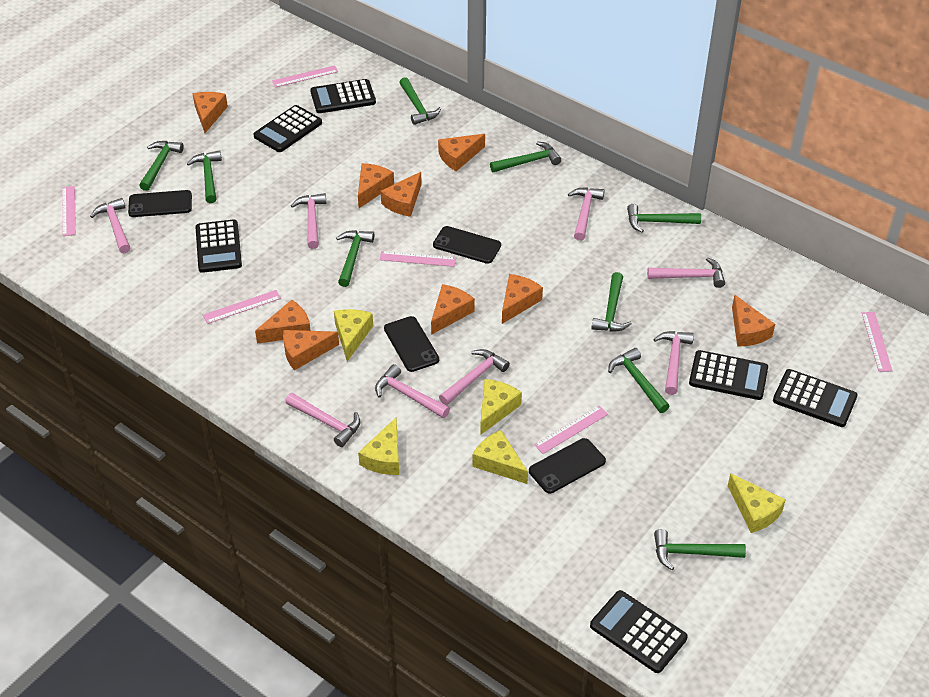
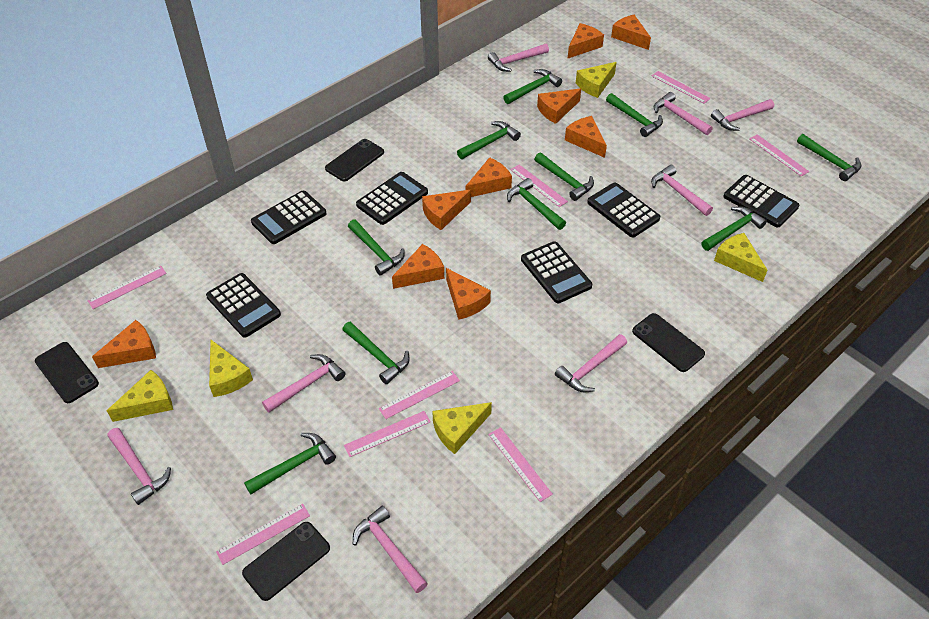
green hammer: 9 -> 10
pink ruler: 6 -> 8

